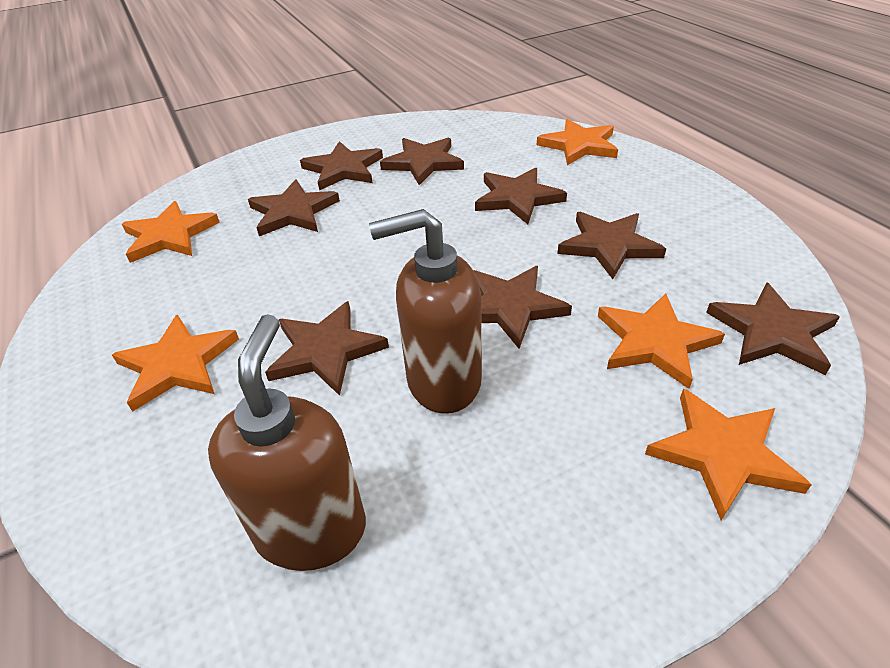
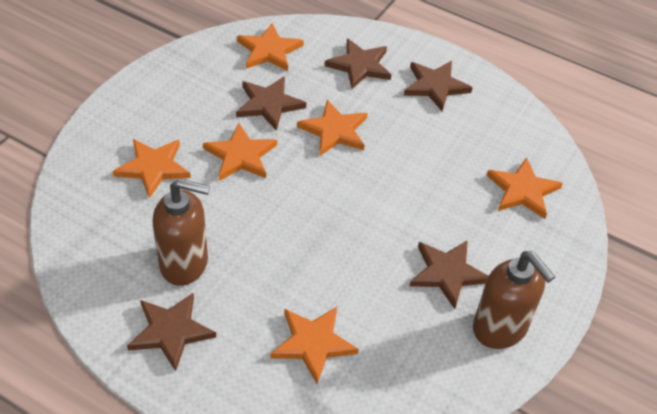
brown star: 8 -> 5
orange star: 5 -> 6

